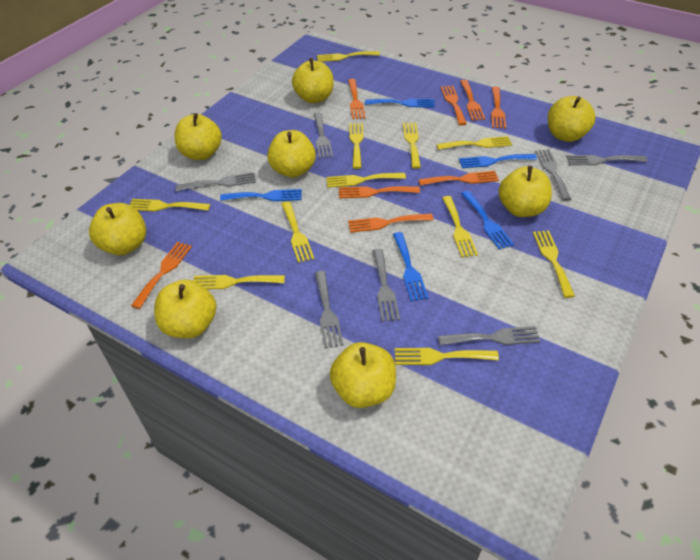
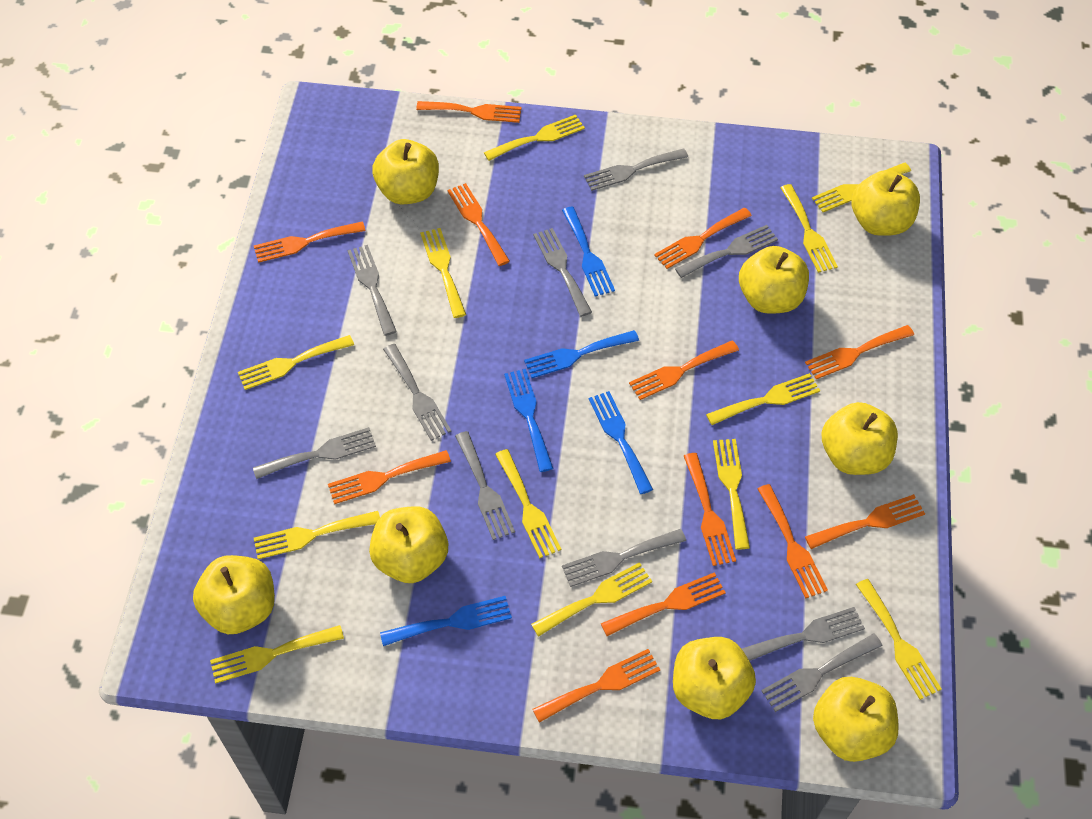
grey fork: 7 -> 10
orange fork: 8 -> 12
yellow fork: 11 -> 12

